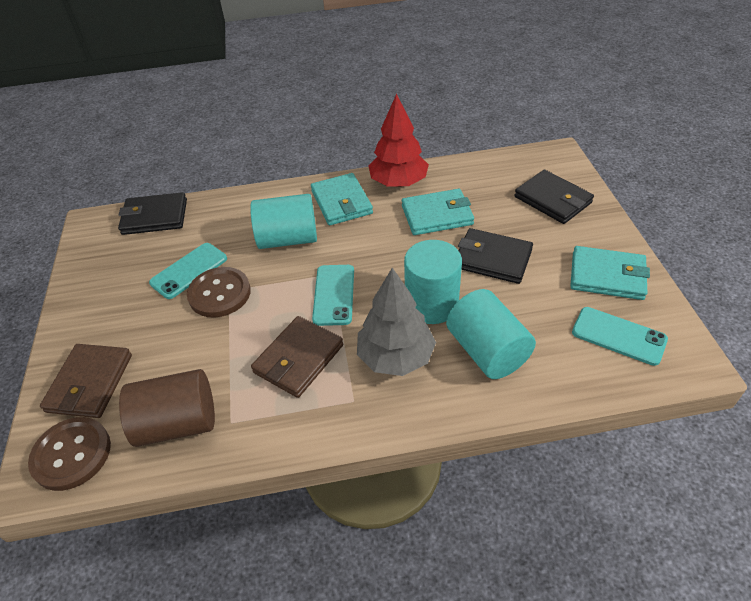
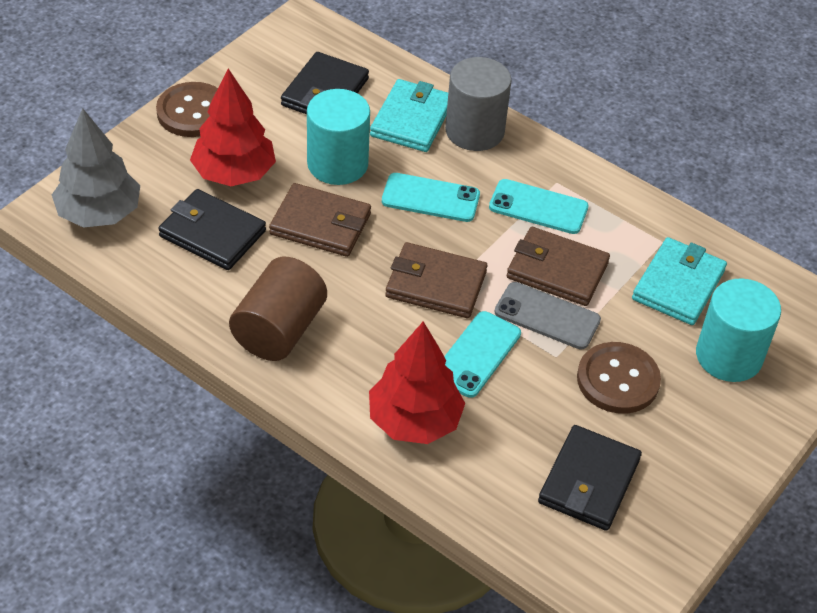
brown wallet: 2 -> 3
grey cylinder: 0 -> 1
grey phone: 0 -> 1
red tree: 1 -> 2
turquoise cylinder: 3 -> 2
turquoise wallet: 3 -> 2

